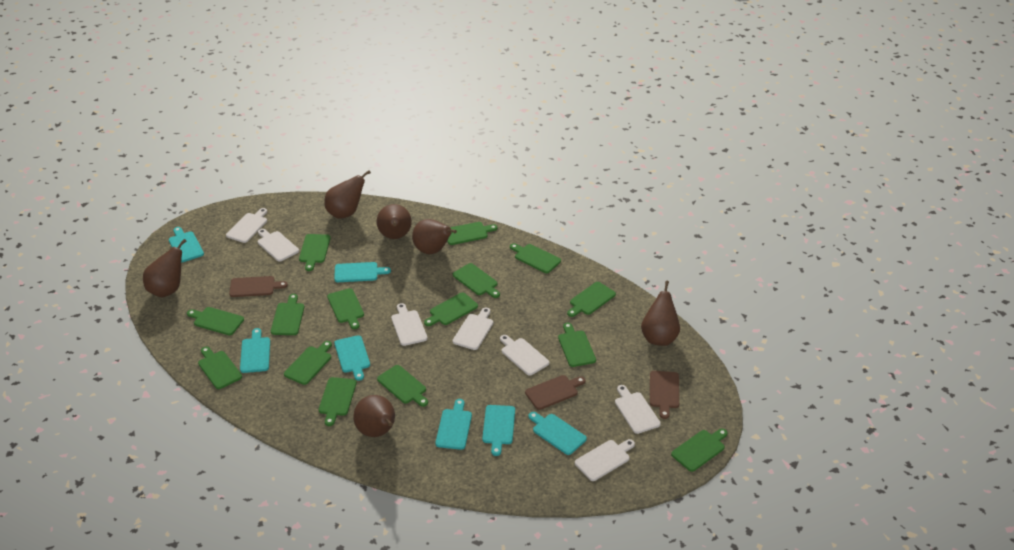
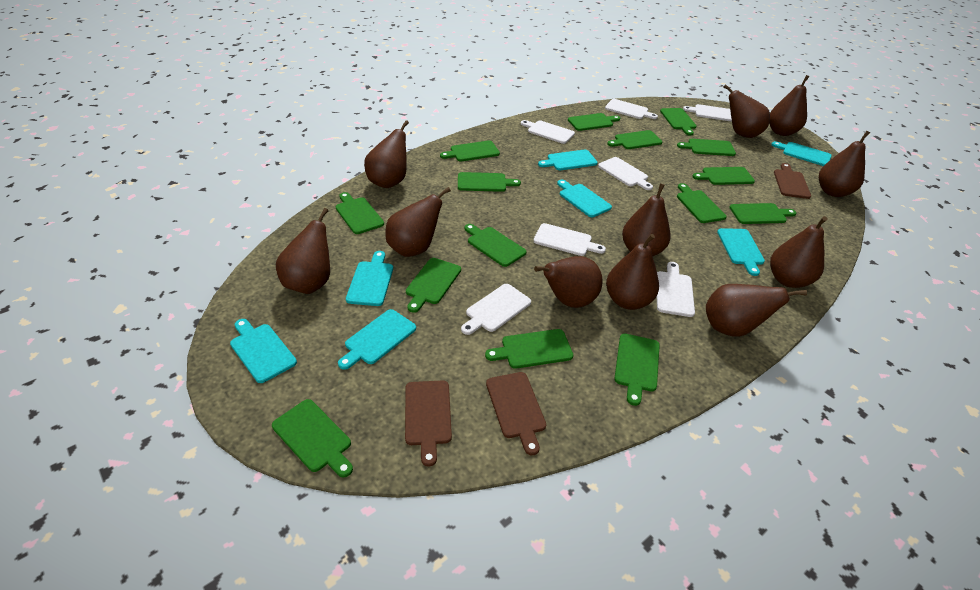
brown pear: 6 -> 11

